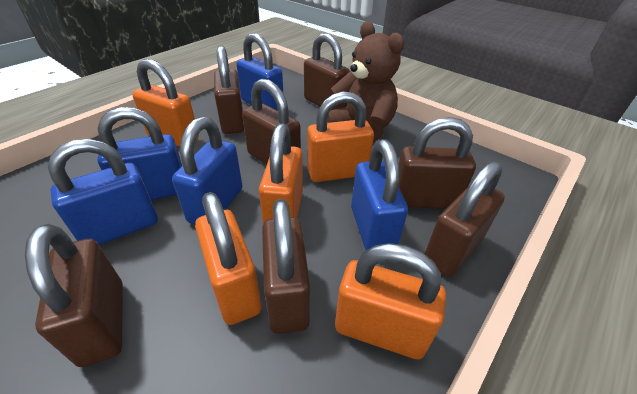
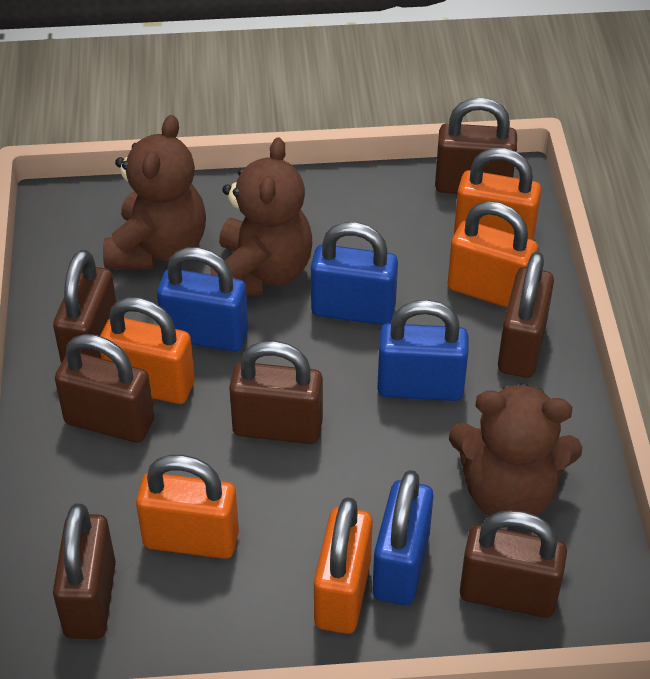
blue padlock: 5 -> 4
brown teddy bear: 1 -> 3

